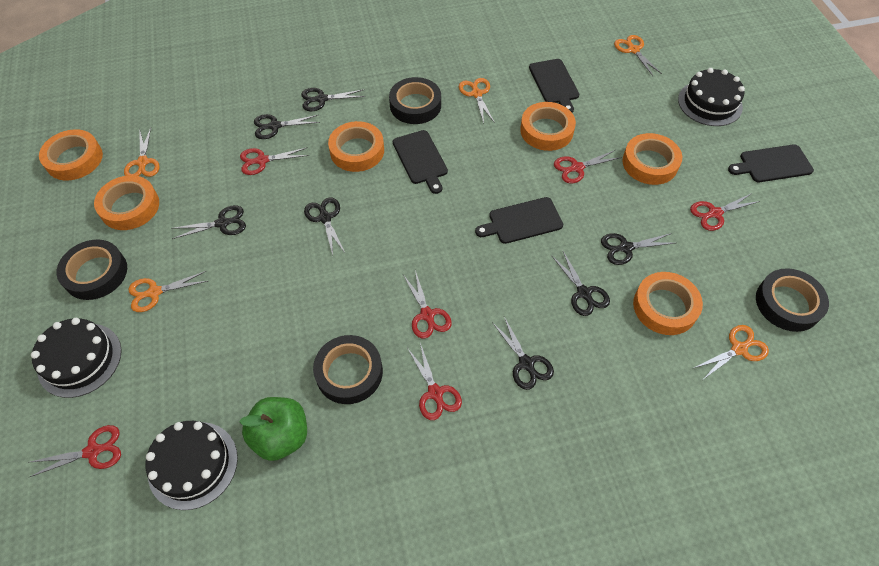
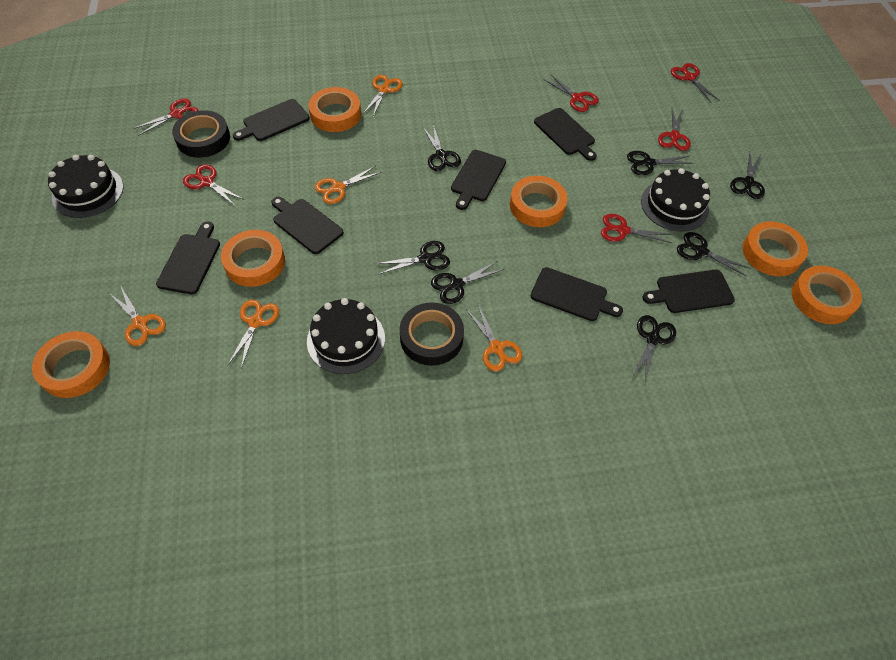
black cutting board: 4 -> 7
black tape: 4 -> 2
green apple: 1 -> 0

